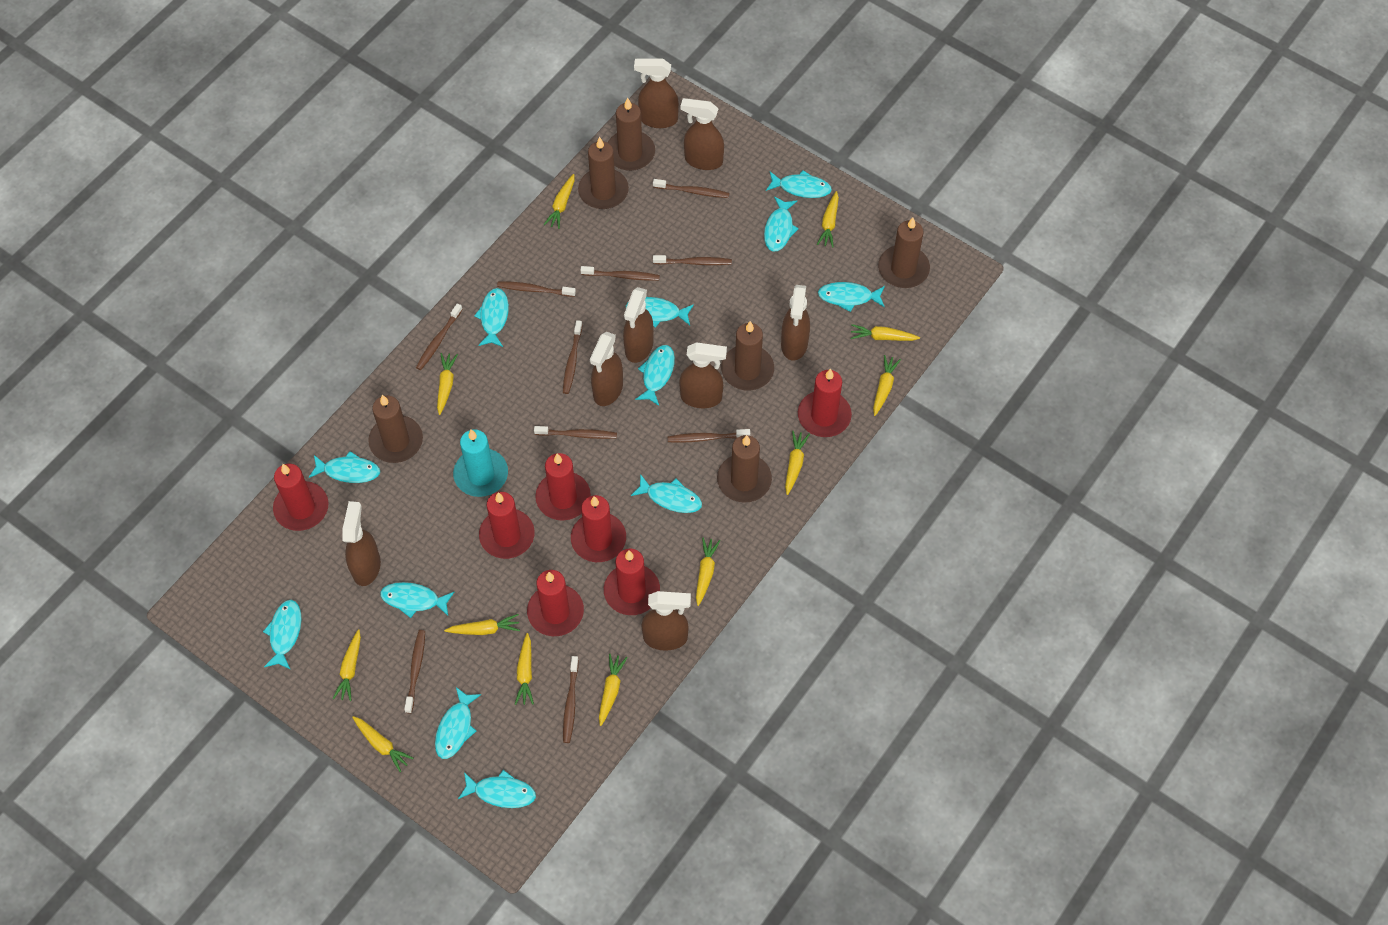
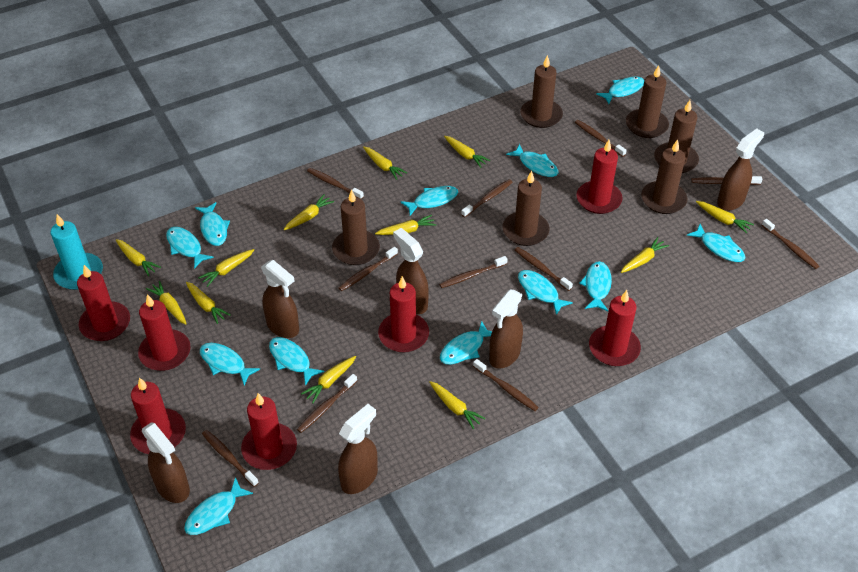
brown spray bottle: 8 -> 6
brown toothbrush: 10 -> 11

